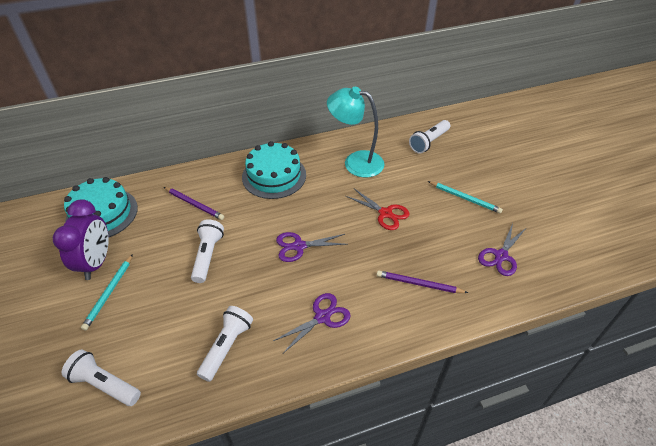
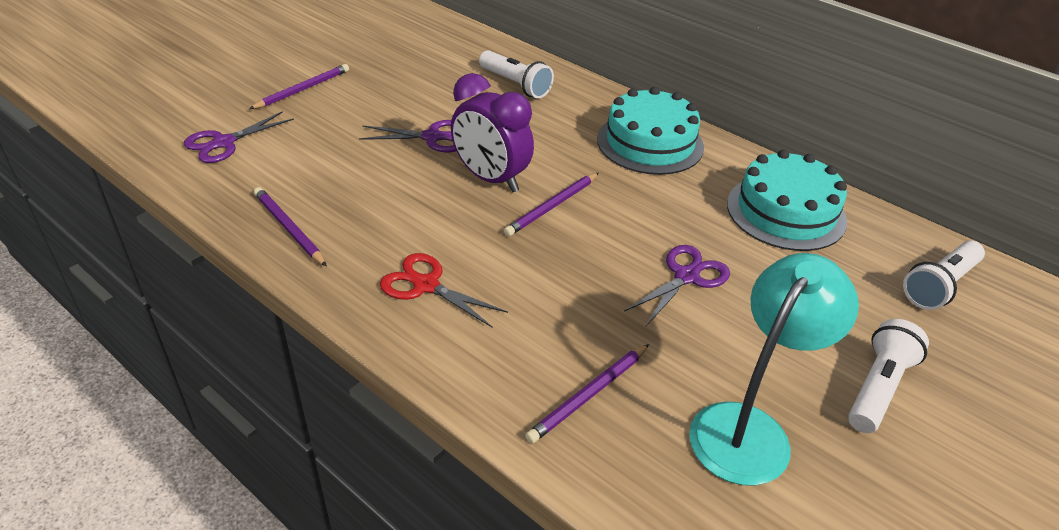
purple pencil: 2 -> 4
turquoise pencil: 2 -> 0
white flashlight: 4 -> 3

